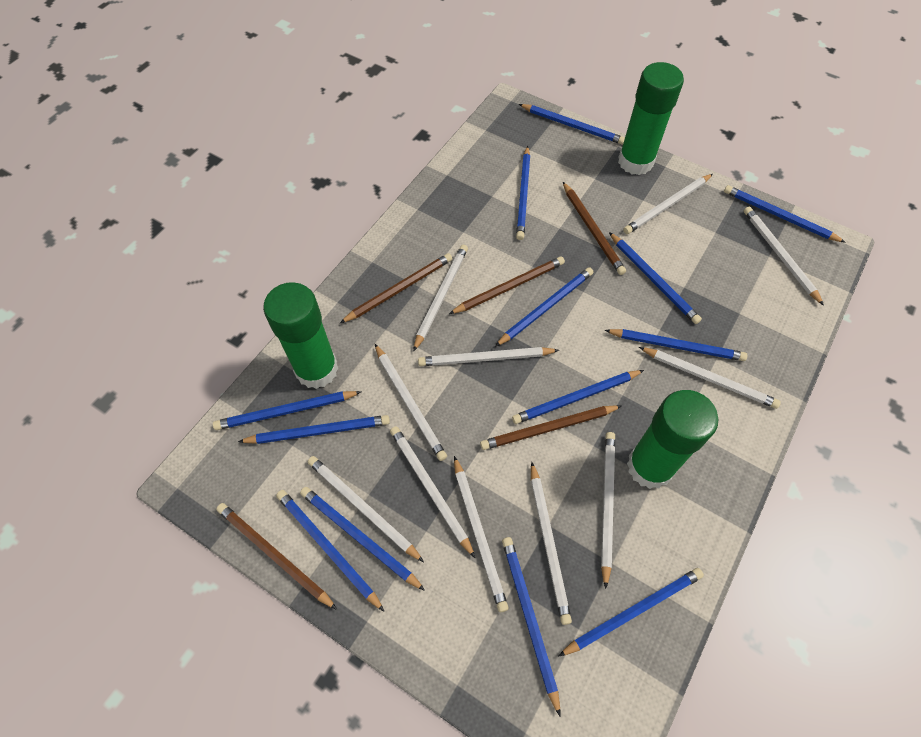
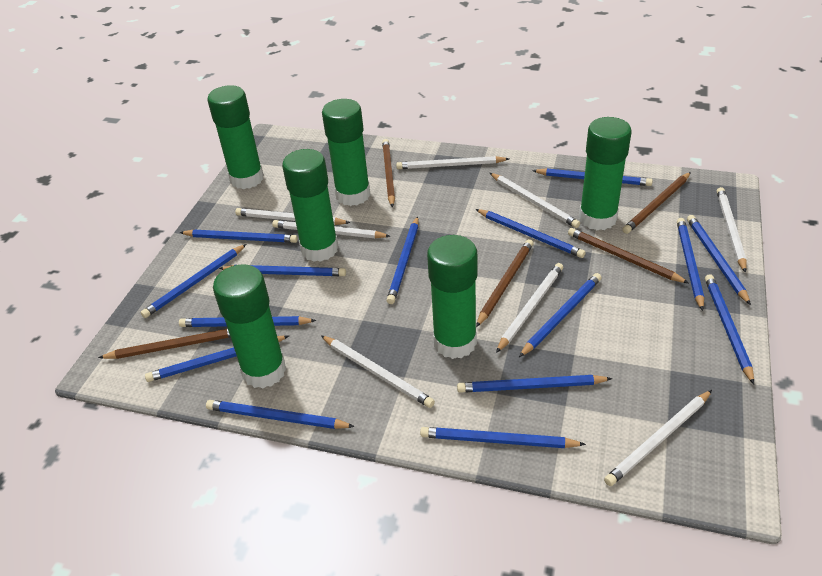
blue pencil: 13 -> 15
green glue stick: 3 -> 6
white pencil: 11 -> 8

